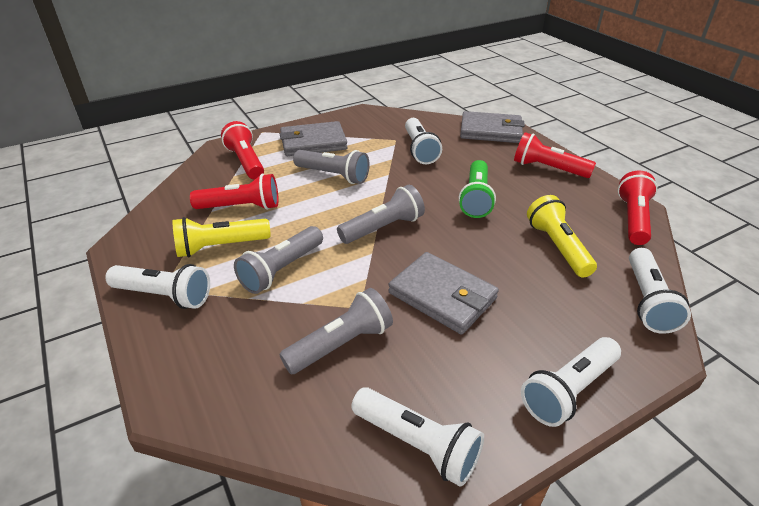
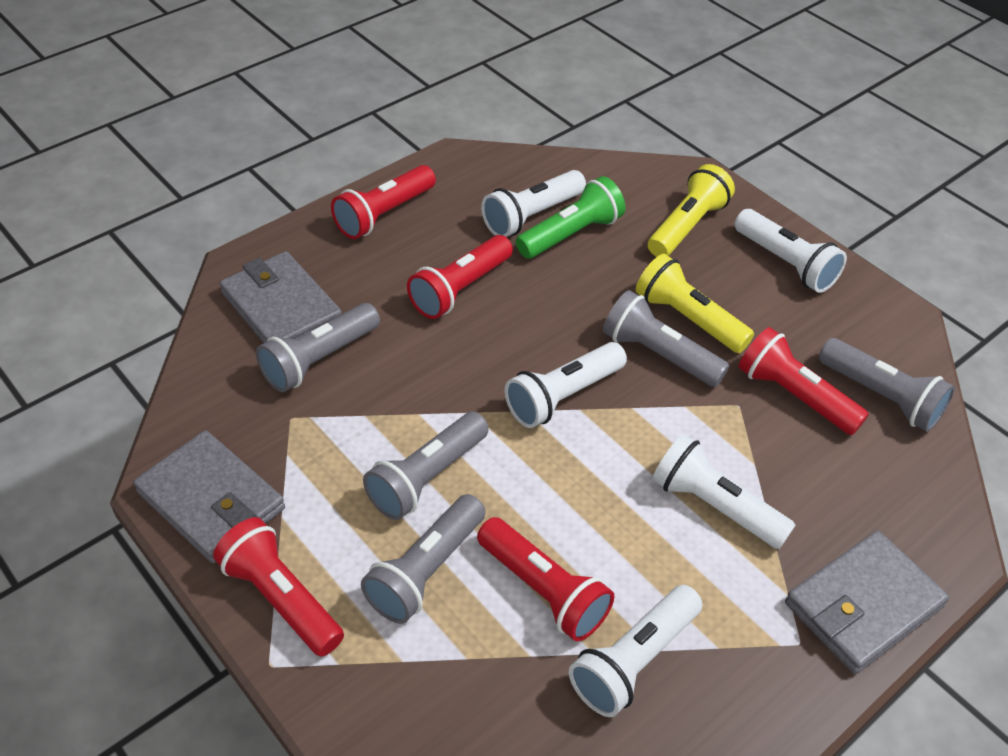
grey flashlight: 4 -> 5
red flashlight: 4 -> 5

